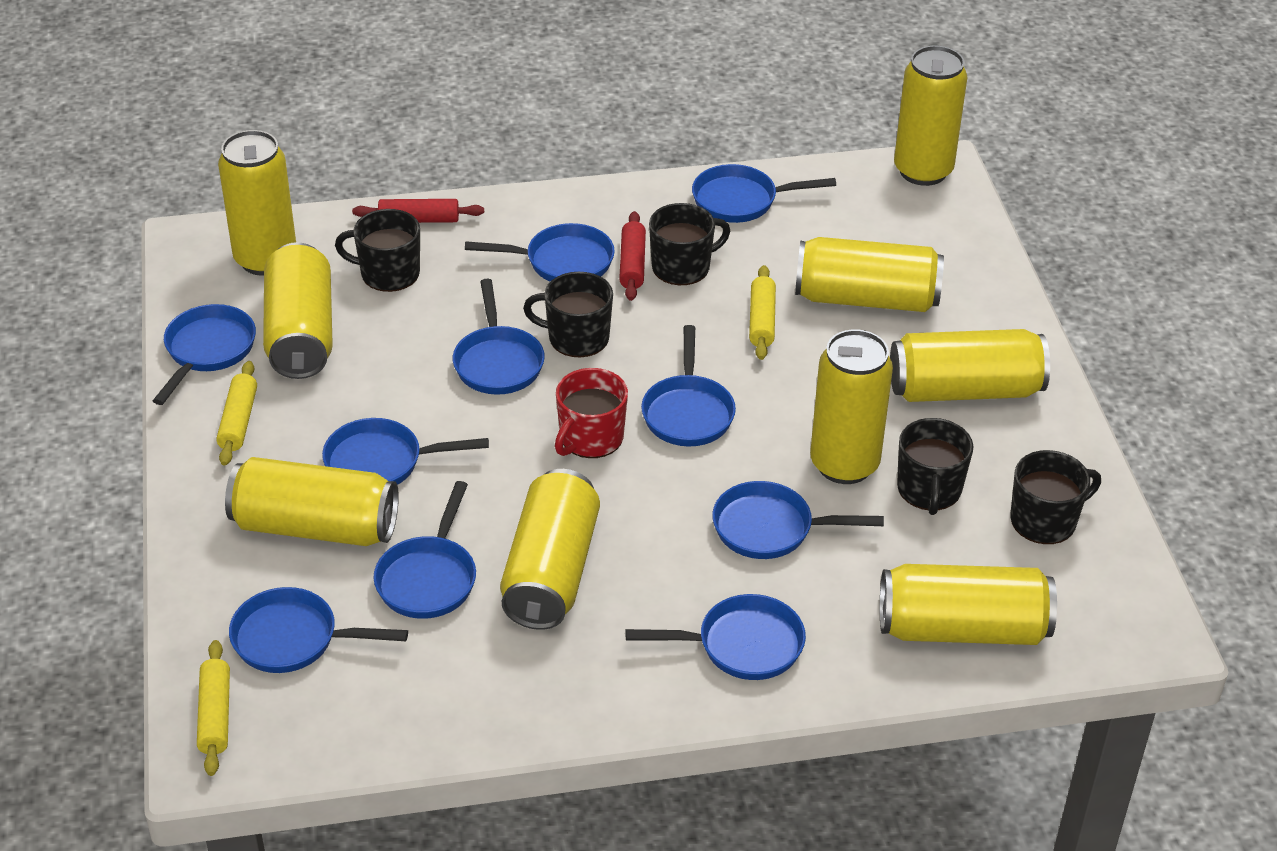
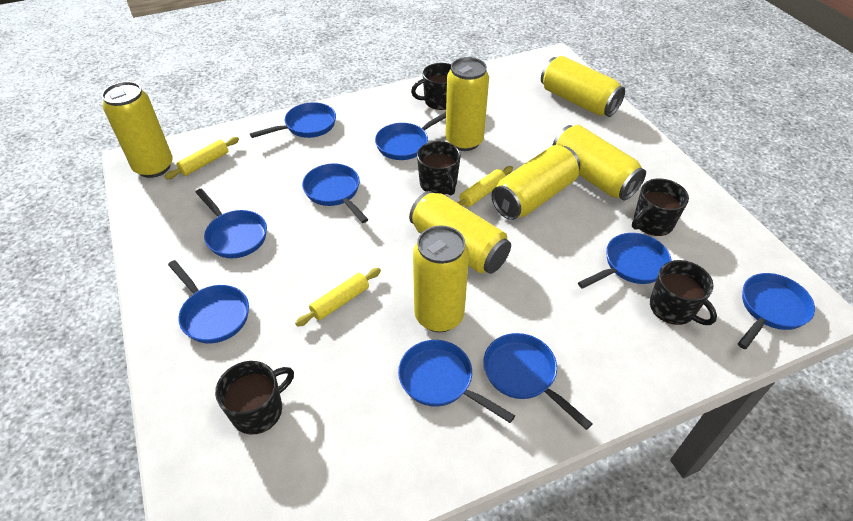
blue pan: 10 -> 9
red mug: 1 -> 0
red rolling pin: 2 -> 0
yellow can: 9 -> 7

